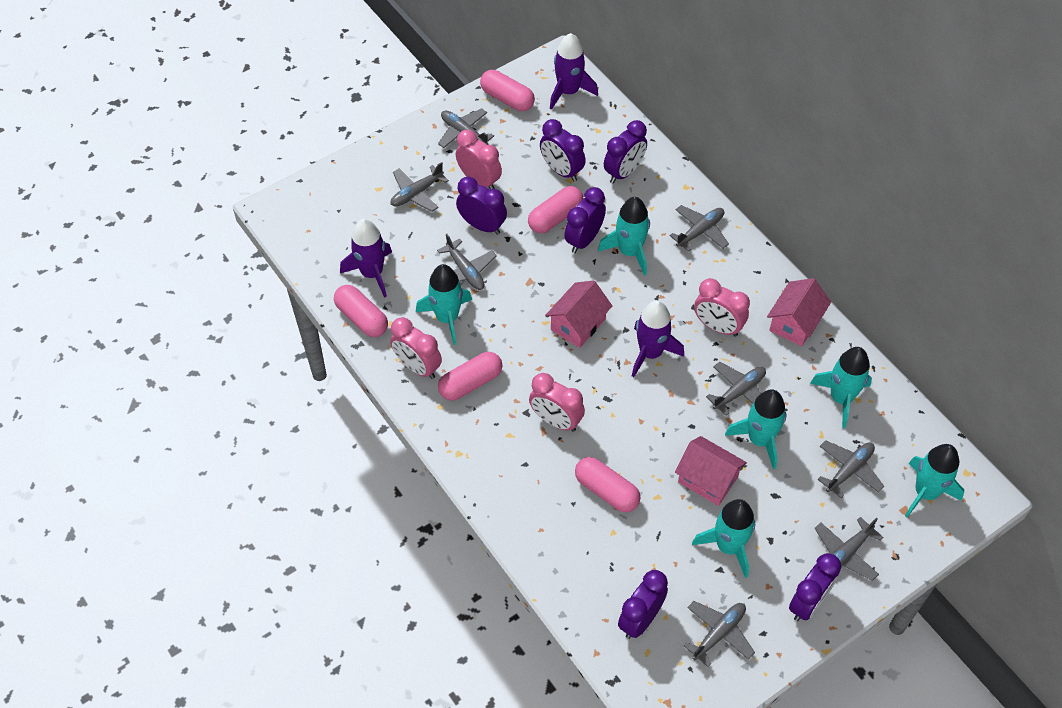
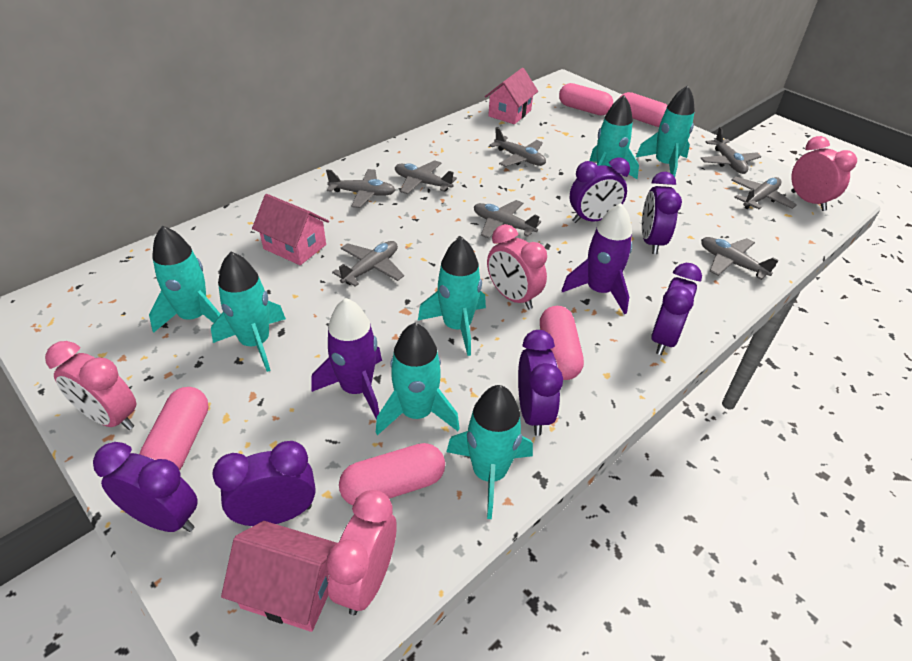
purple rocket: 3 -> 2
turquoise rocket: 6 -> 7

